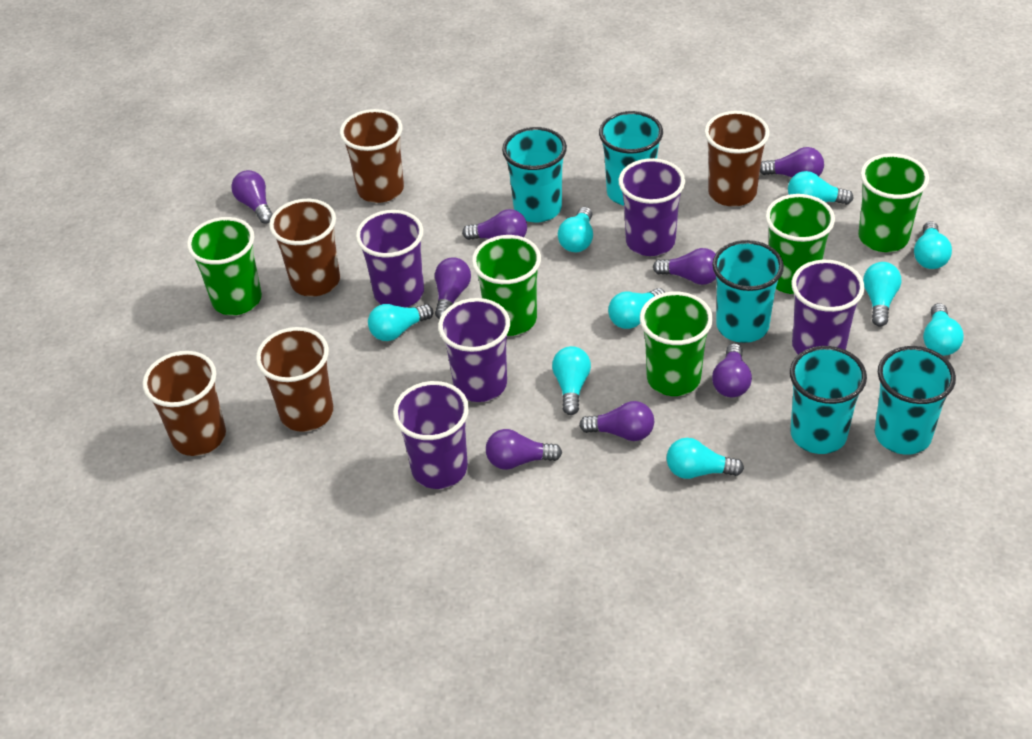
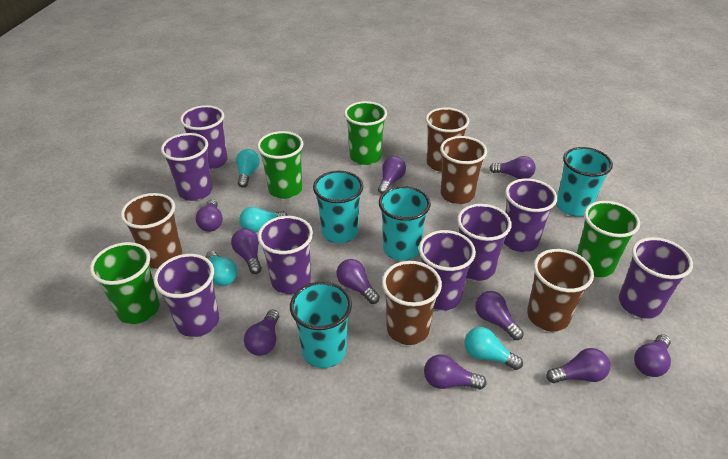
green cup: 5 -> 4
purple cup: 5 -> 8
purple light bulb: 8 -> 10
turquoise cup: 5 -> 4
turquoise light bulb: 9 -> 4

